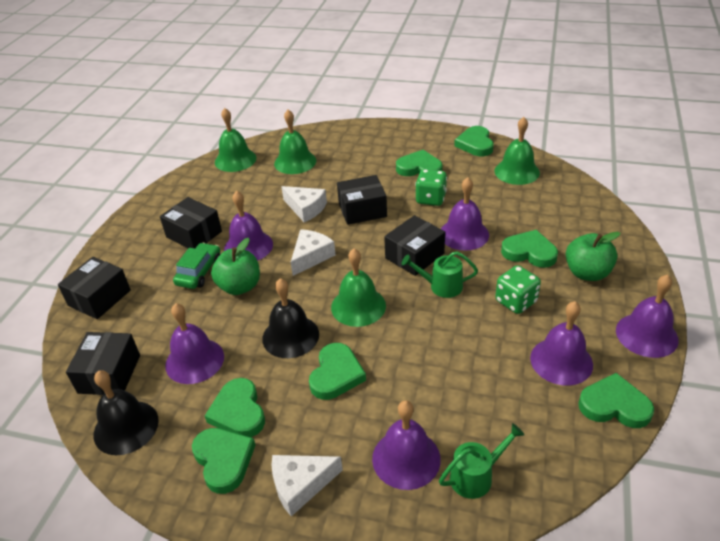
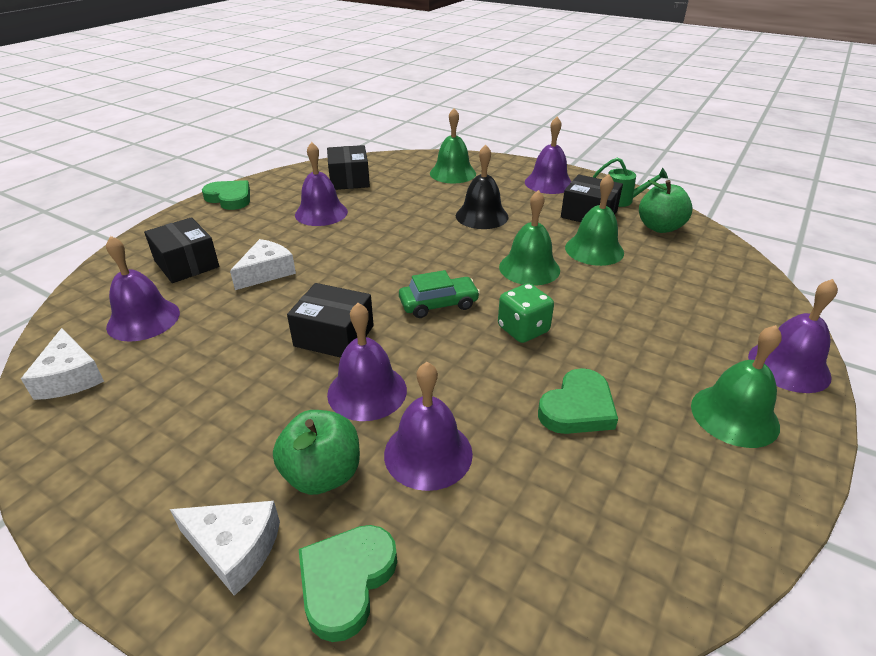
black bell: 2 -> 1
black box: 5 -> 4
green dice: 2 -> 1
green heart: 7 -> 3
green watering can: 2 -> 1

